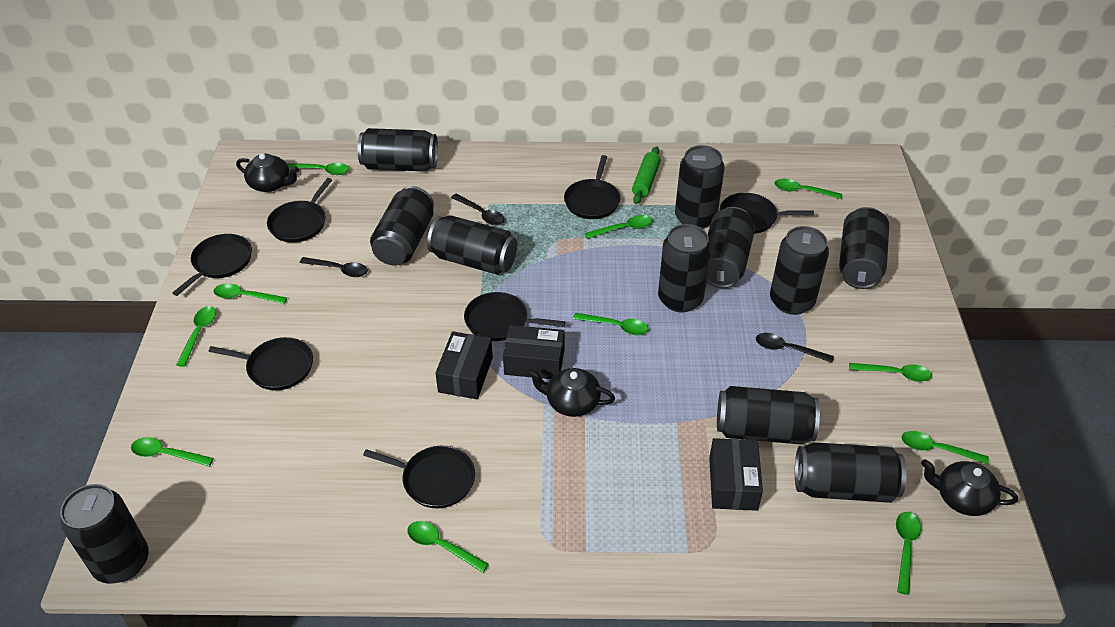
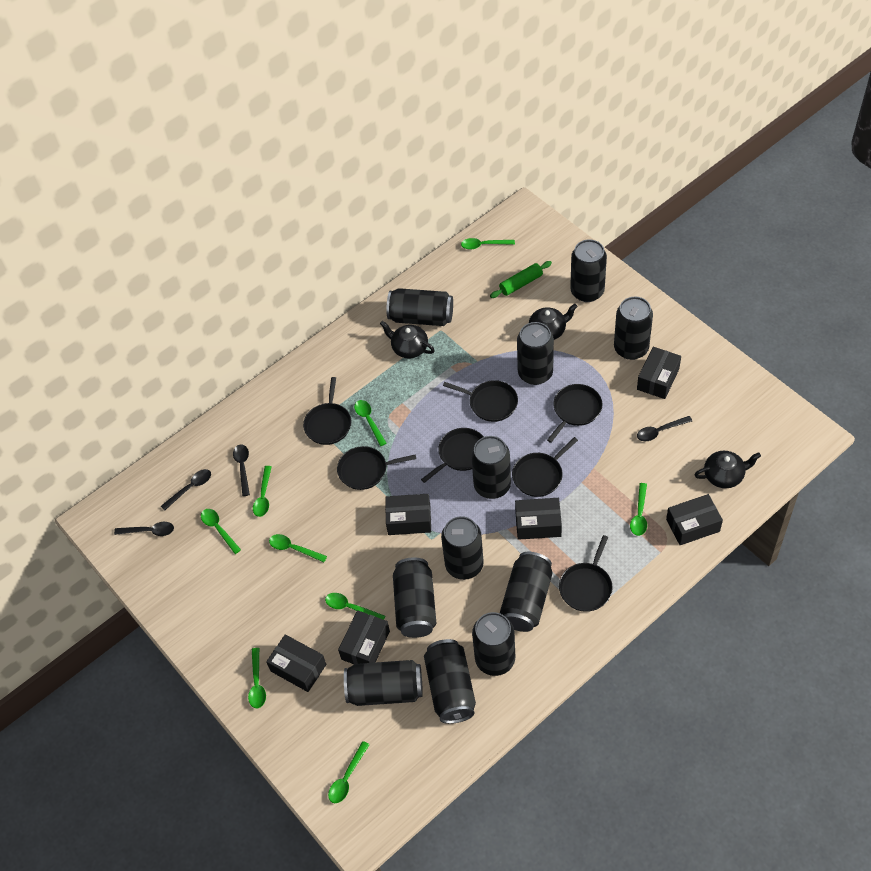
black box: 3 -> 6
black spoon: 3 -> 4
green spoon: 11 -> 9

